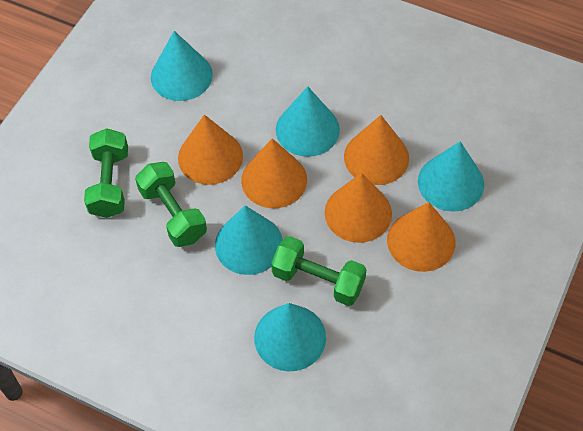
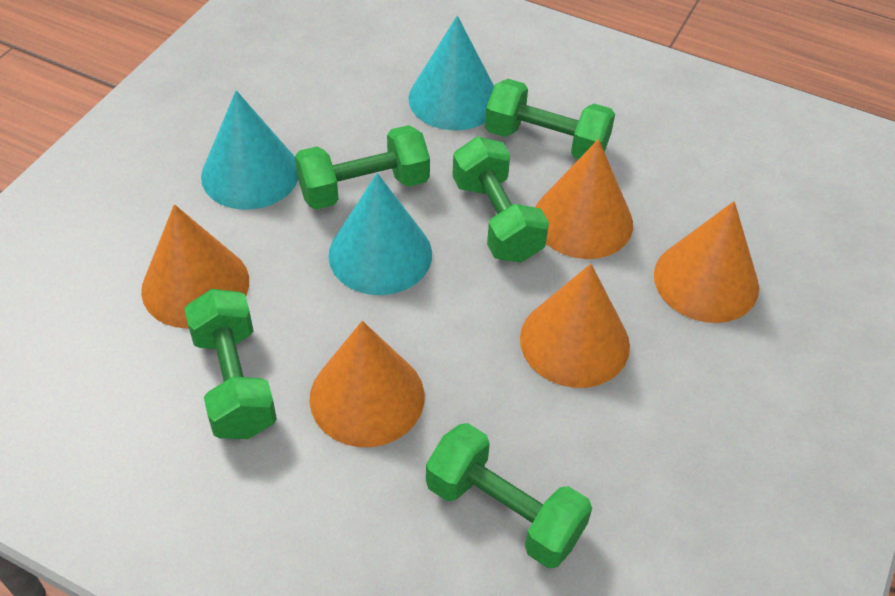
green dumbbell: 3 -> 5
turquoise cone: 5 -> 3

